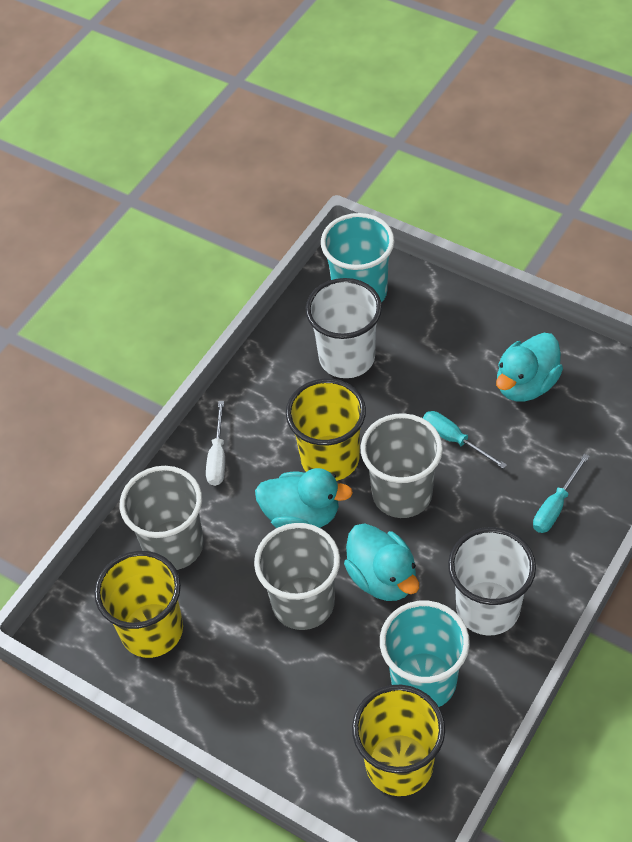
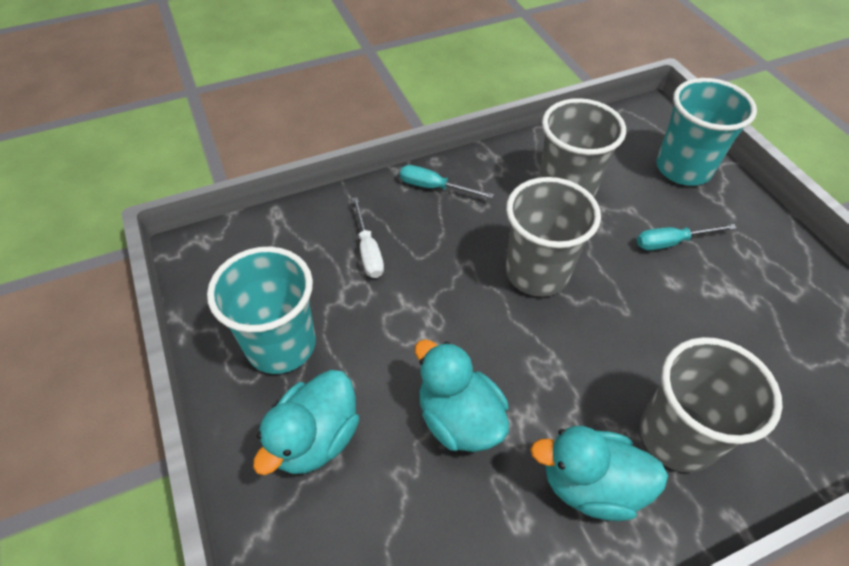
white cup: 2 -> 0
yellow cup: 3 -> 0

